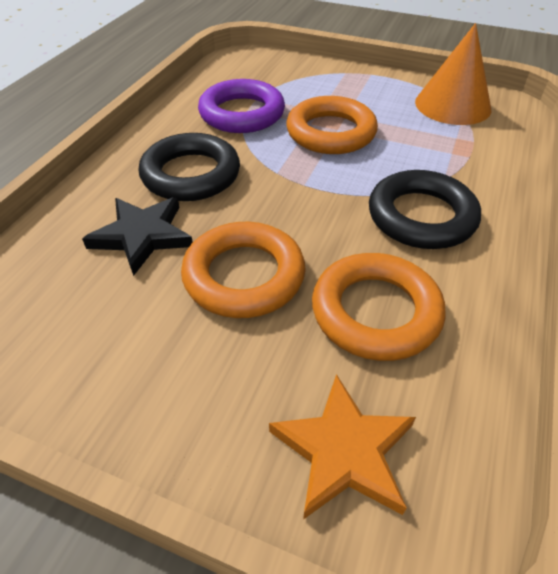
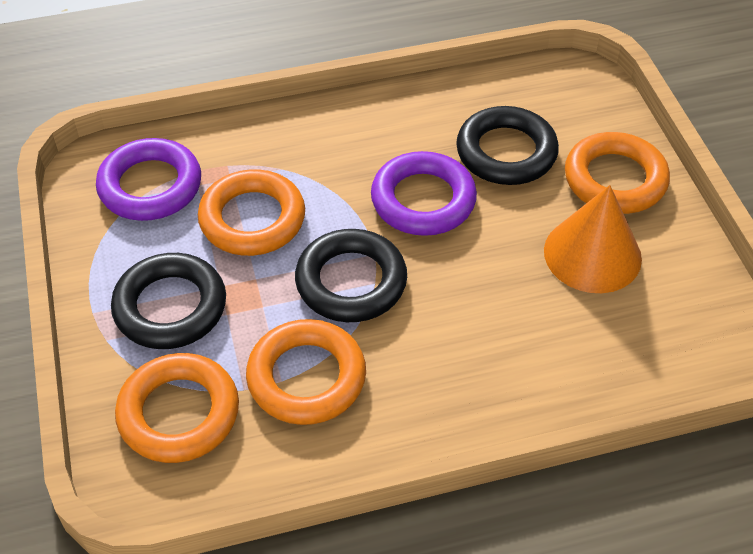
black ring: 2 -> 3
black star: 1 -> 0
orange ring: 3 -> 4
orange star: 1 -> 0
purple ring: 1 -> 2

